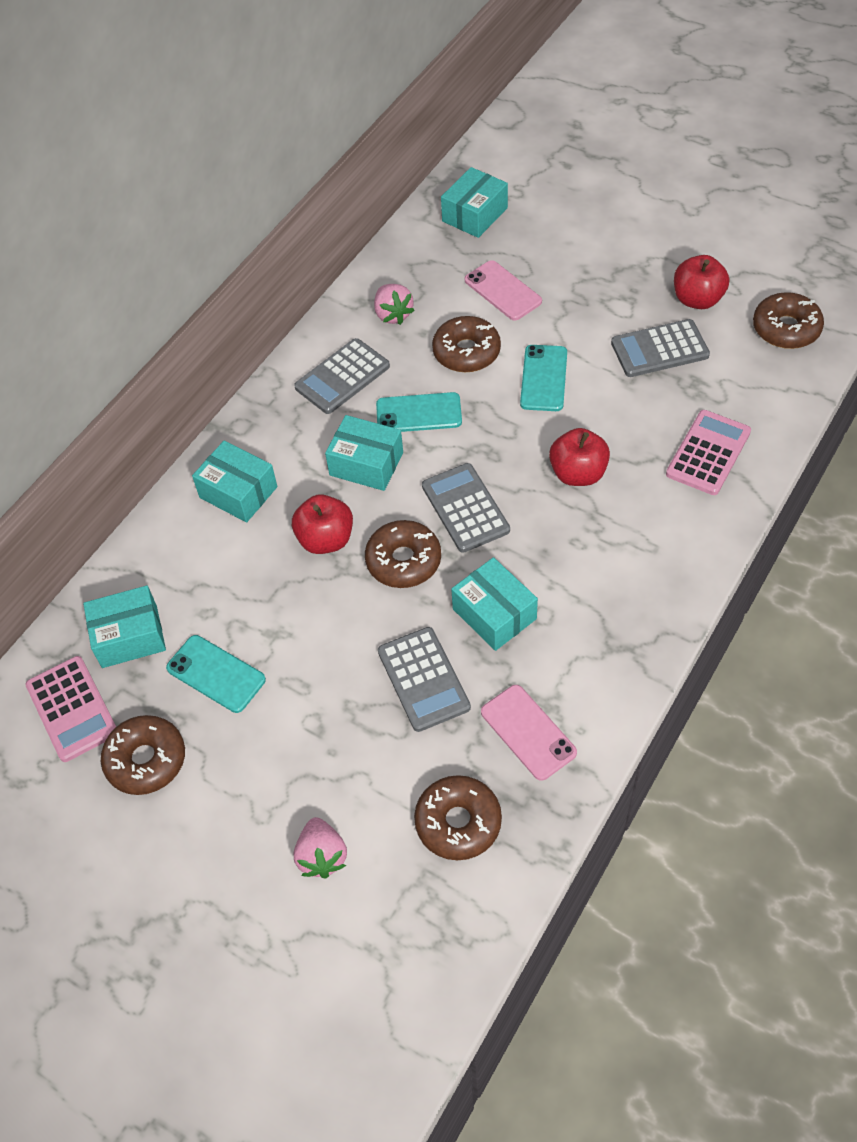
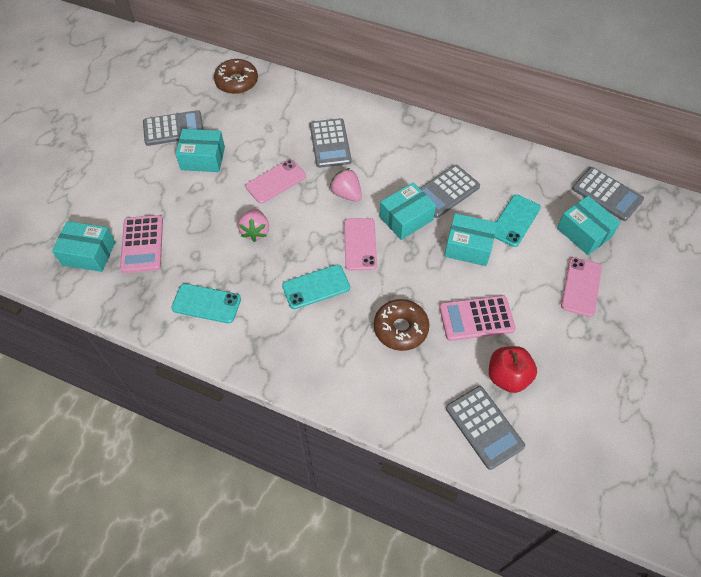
brown donut: 5 -> 2
grey calculator: 4 -> 5
pink phone: 2 -> 3
red apple: 3 -> 1

